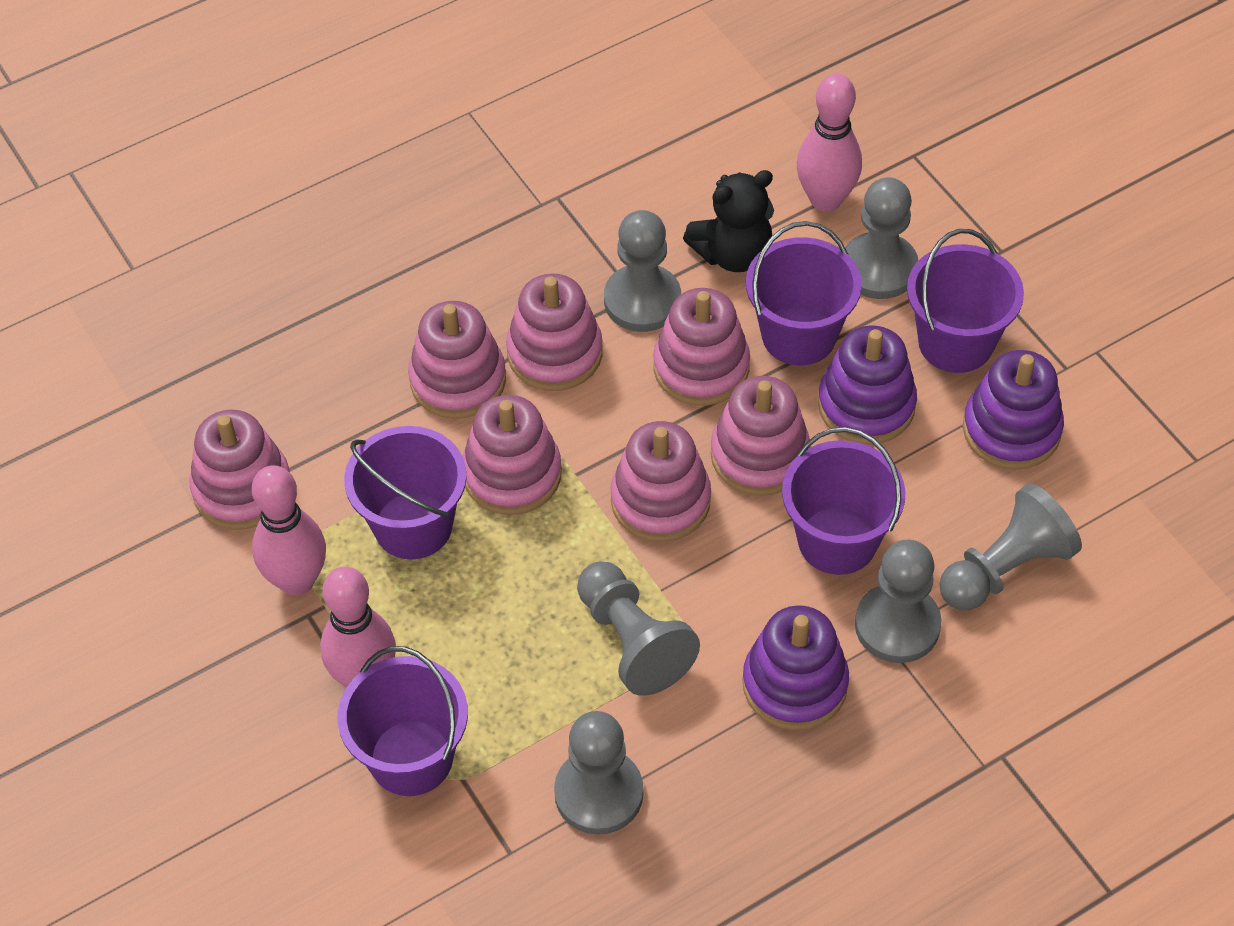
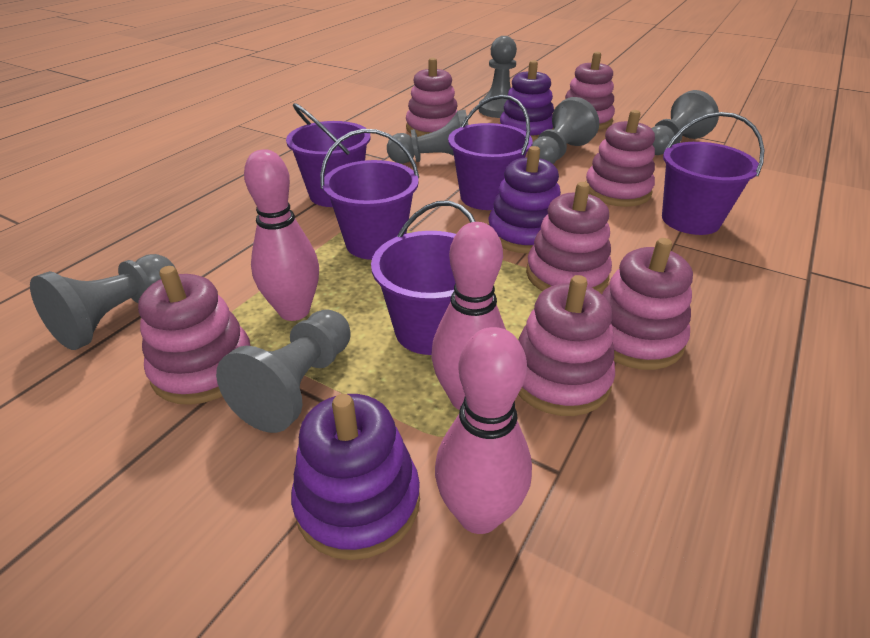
black teddy bear: 1 -> 0

